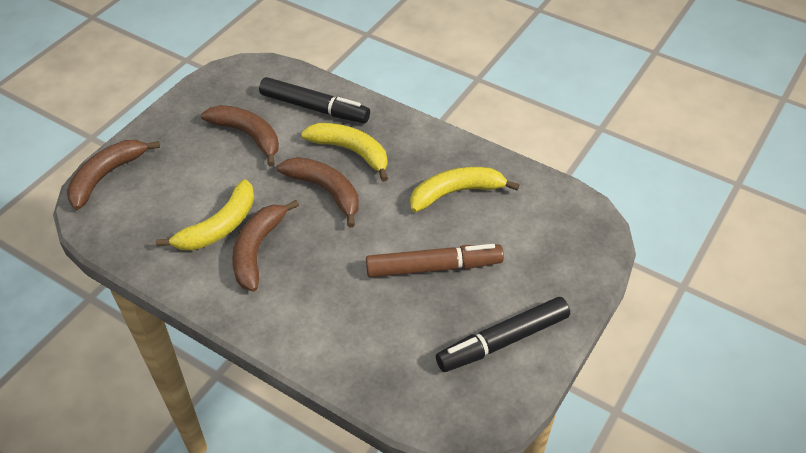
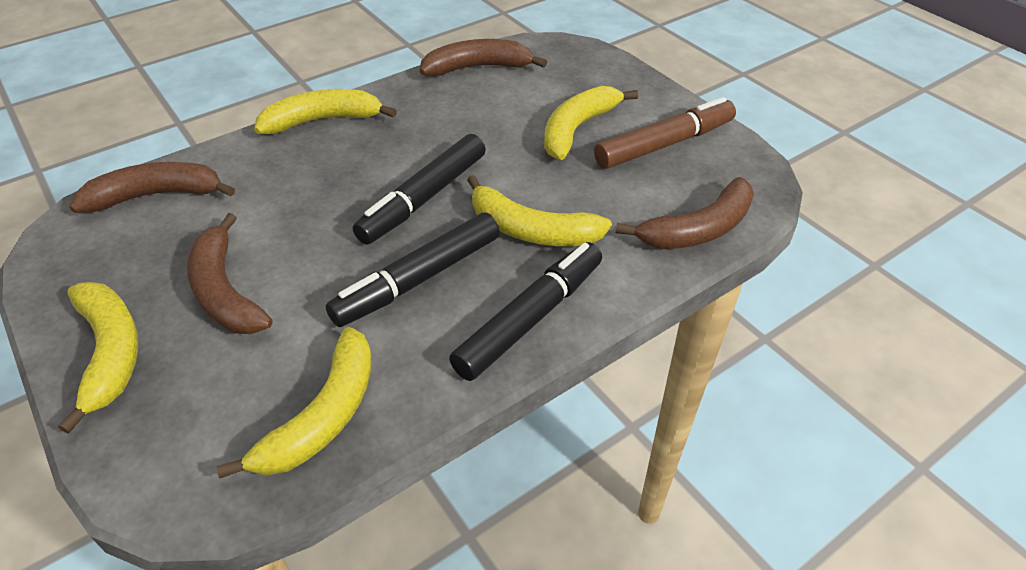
black marker: 2 -> 3
yellow banana: 3 -> 5

